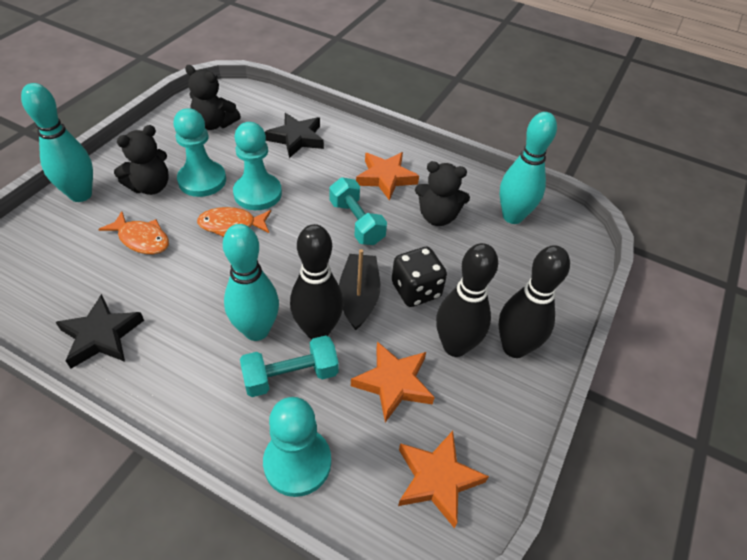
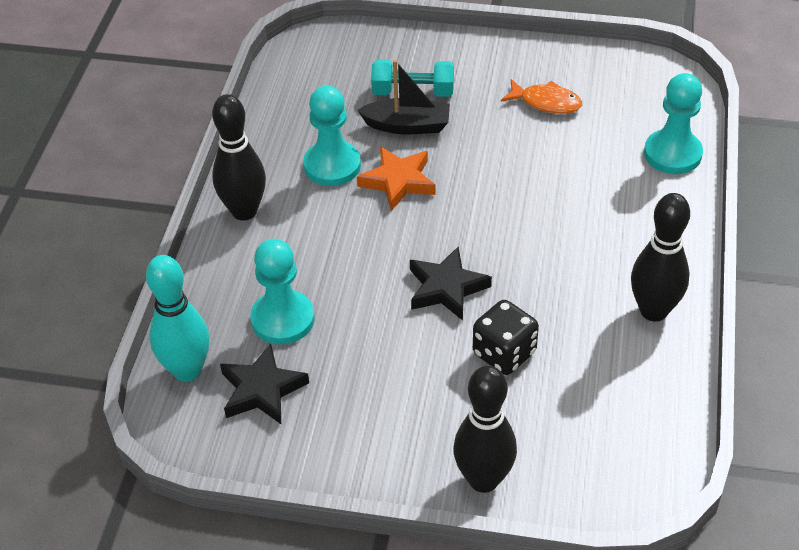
black teddy bear: 3 -> 0
orange fish: 2 -> 1
orange star: 3 -> 1
turquoise bowling pin: 3 -> 1
turquoise dumbbell: 2 -> 1

